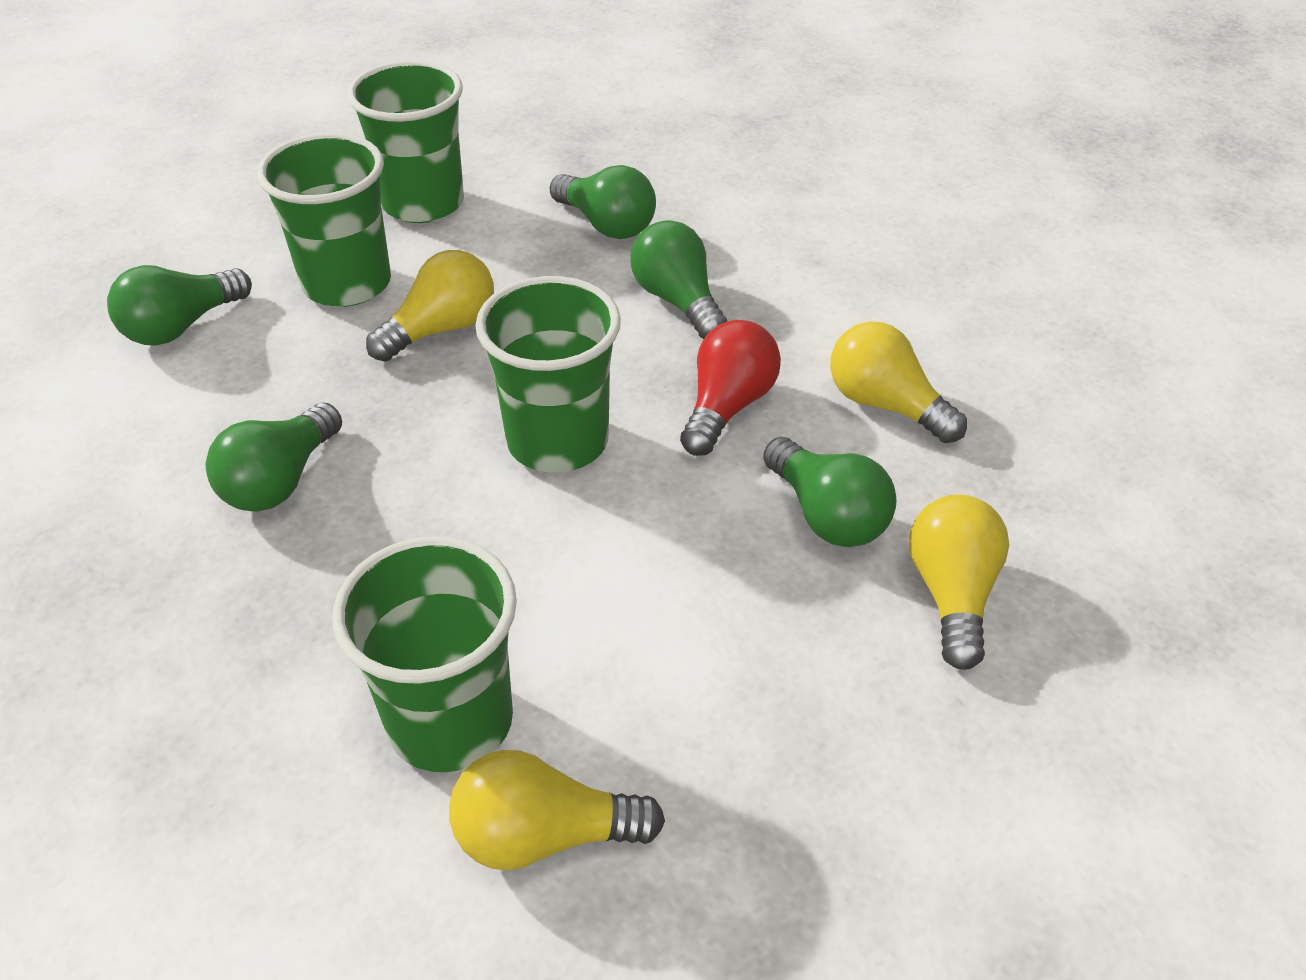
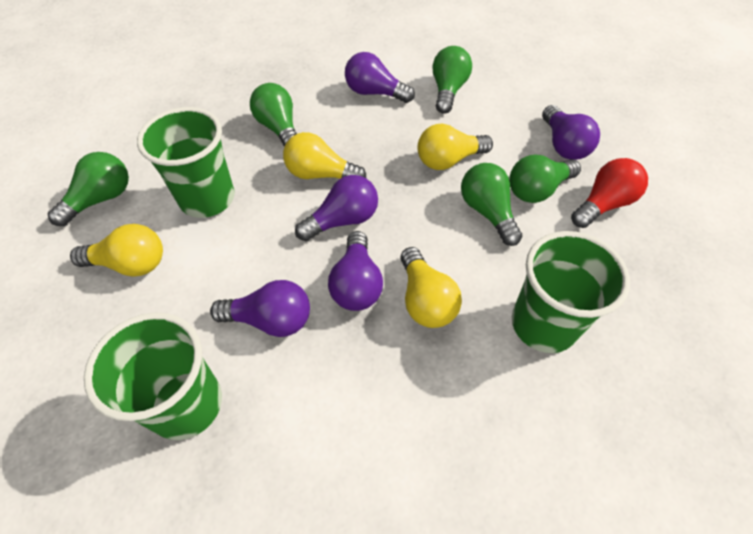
green cup: 4 -> 3
purple light bulb: 0 -> 5

